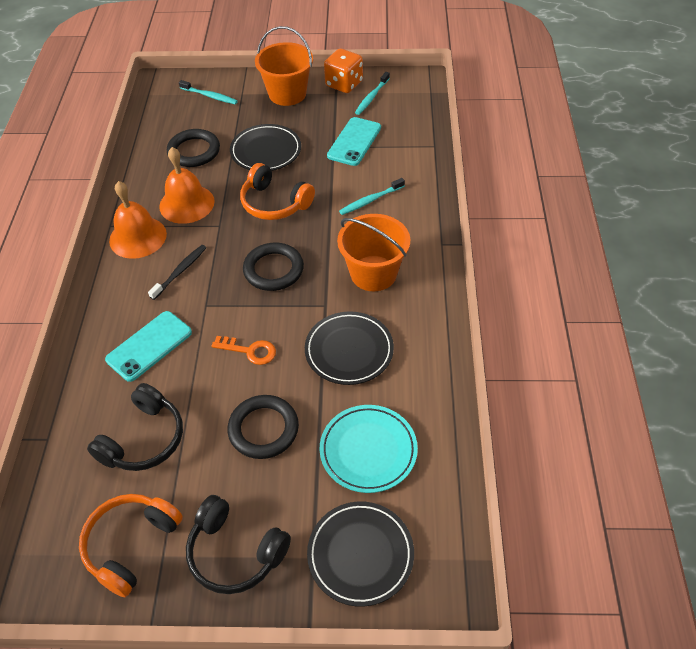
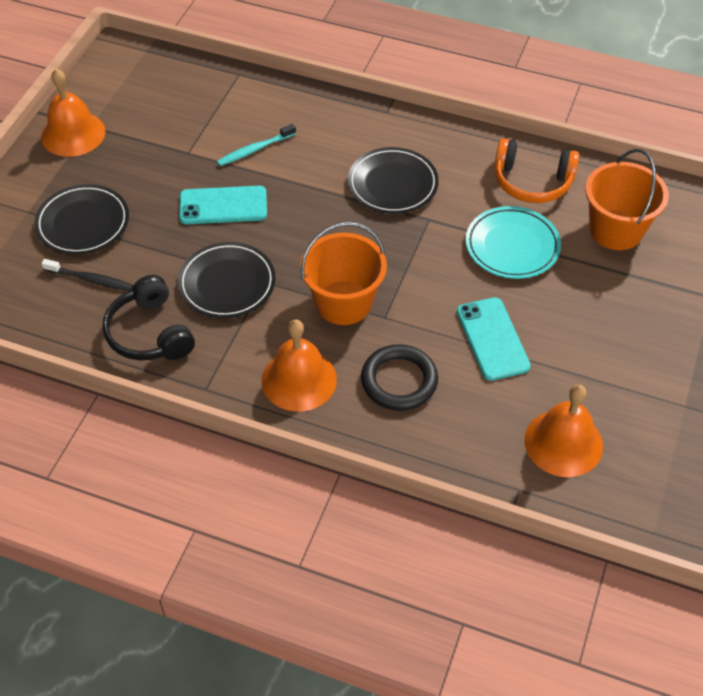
black headphones: 2 -> 1
black ring: 3 -> 1
orange bell: 2 -> 3
orange dice: 1 -> 0
orange headphones: 2 -> 1
orange key: 1 -> 0
turquoise toothbrush: 3 -> 1

